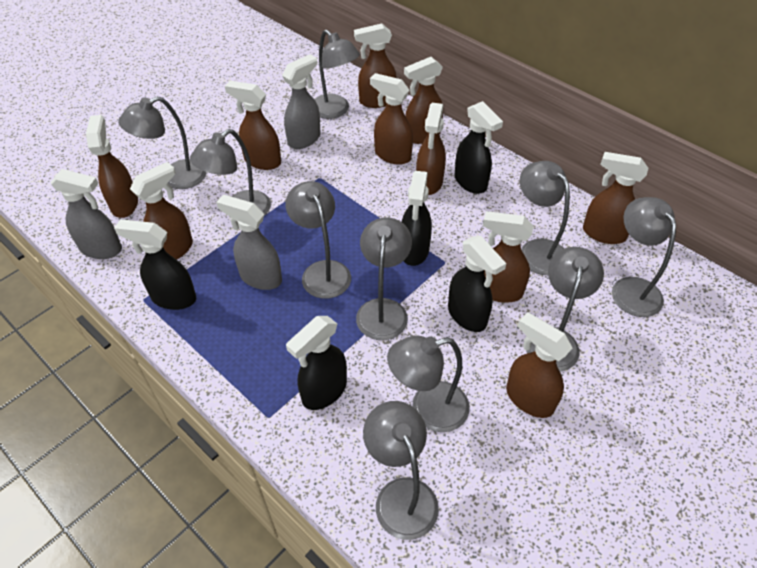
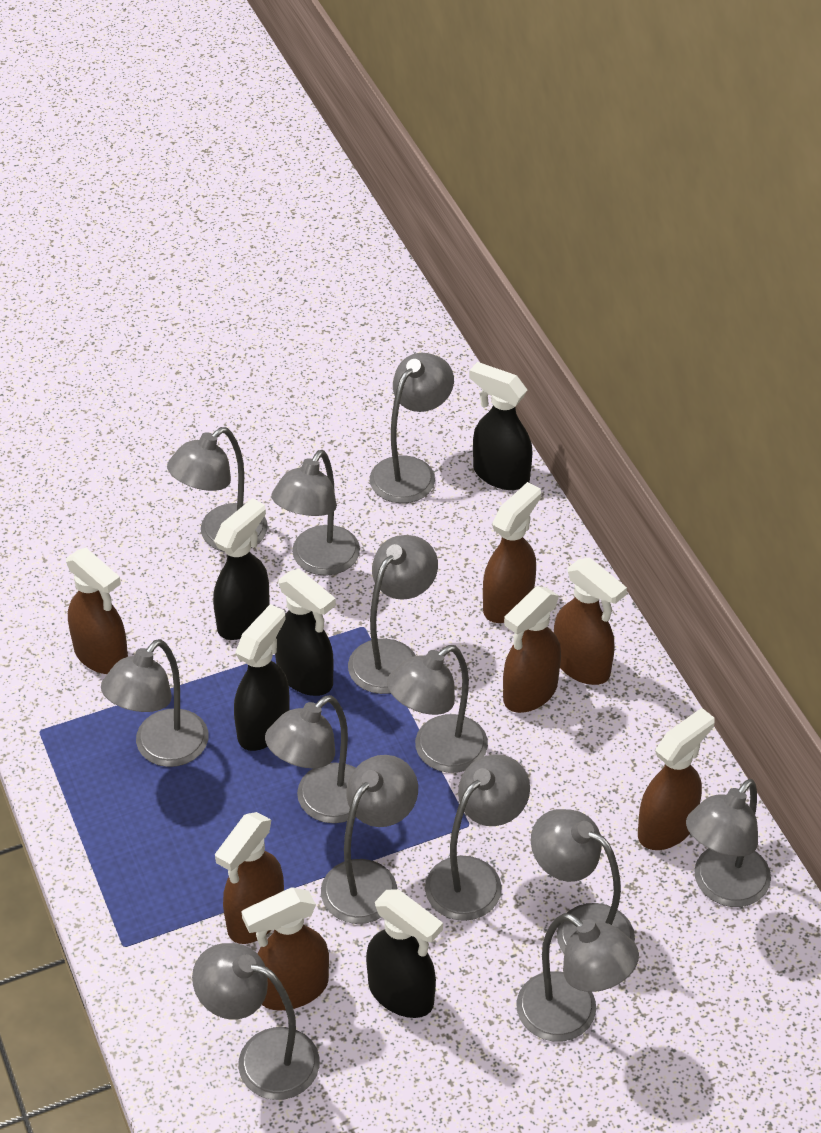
brown spray bottle: 10 -> 7
grey lamp: 10 -> 13
grey spray bottle: 3 -> 0

